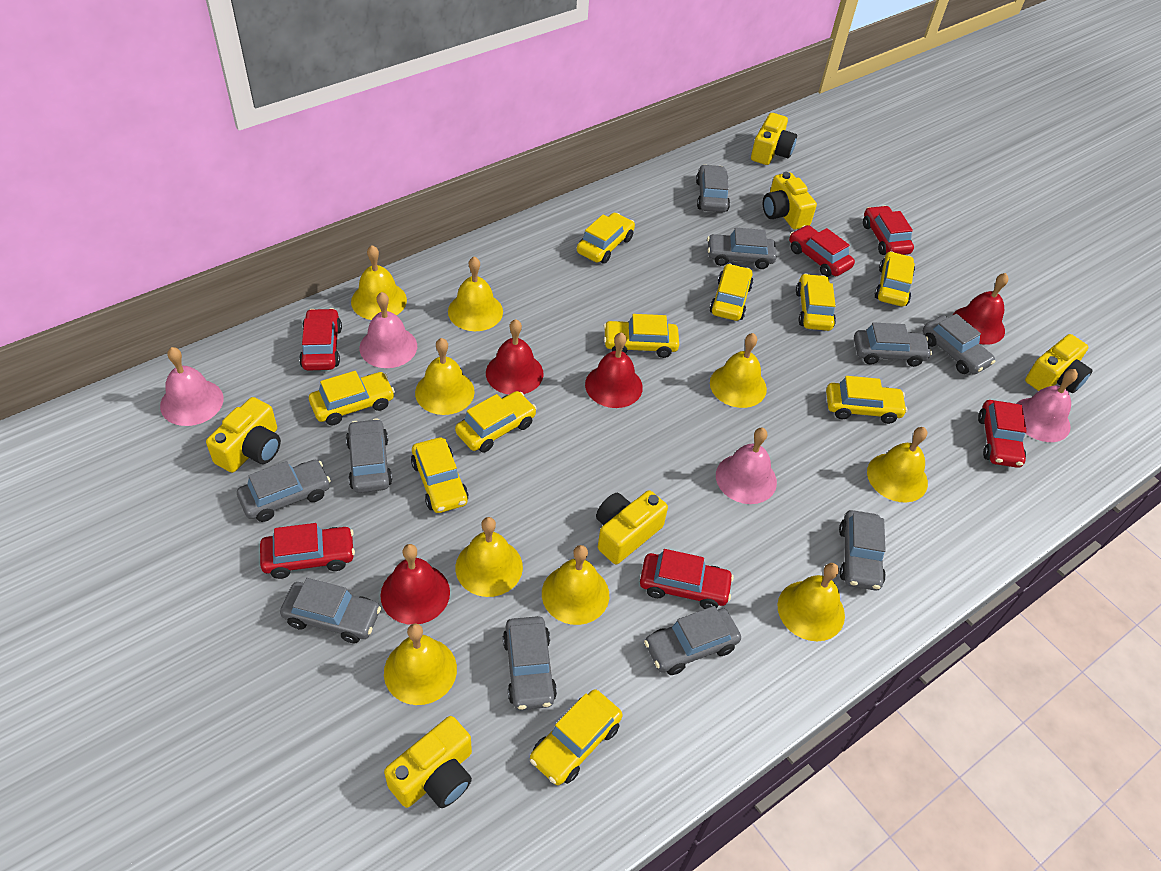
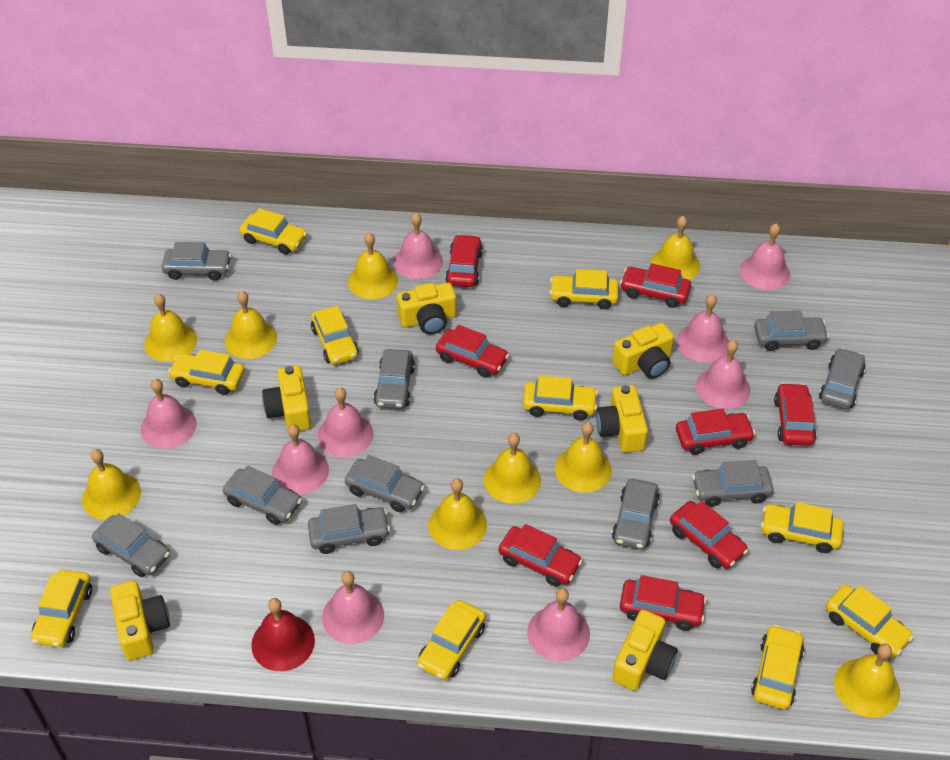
pink bell: 4 -> 9
red bell: 4 -> 1
red car: 6 -> 8

